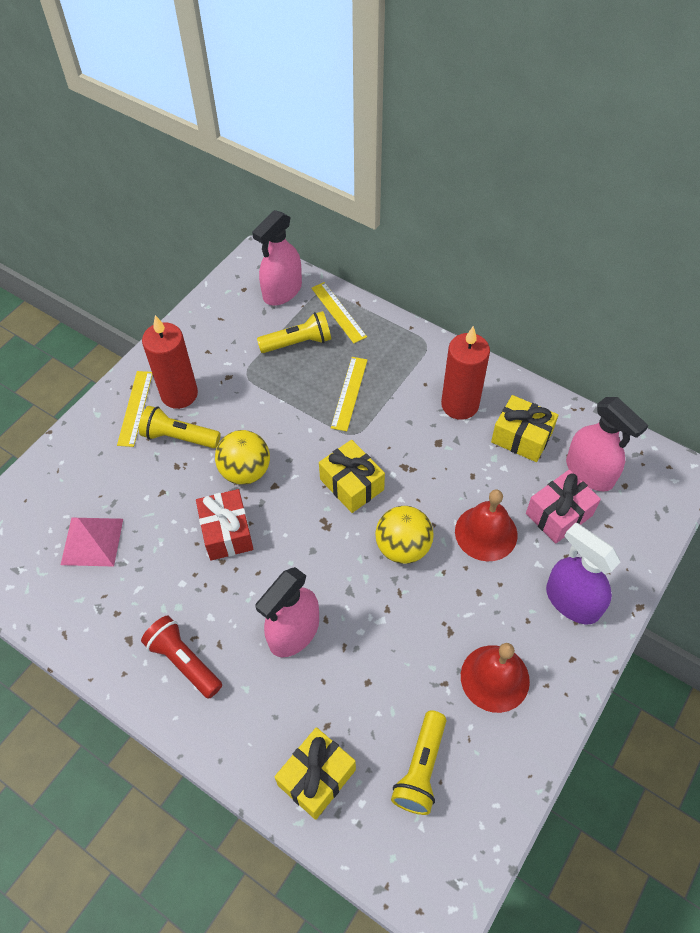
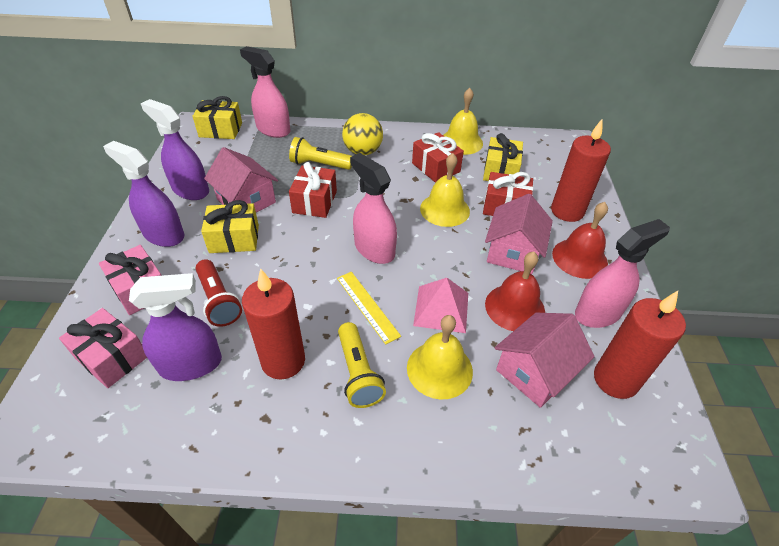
pink gift: 1 -> 2
pink house: 0 -> 3
purple spray bottle: 1 -> 3
red candle: 2 -> 3
red gift: 1 -> 3
yellow ball: 2 -> 1
yellow bell: 0 -> 3
yellow flashlight: 3 -> 2
yellow ruler: 3 -> 1

